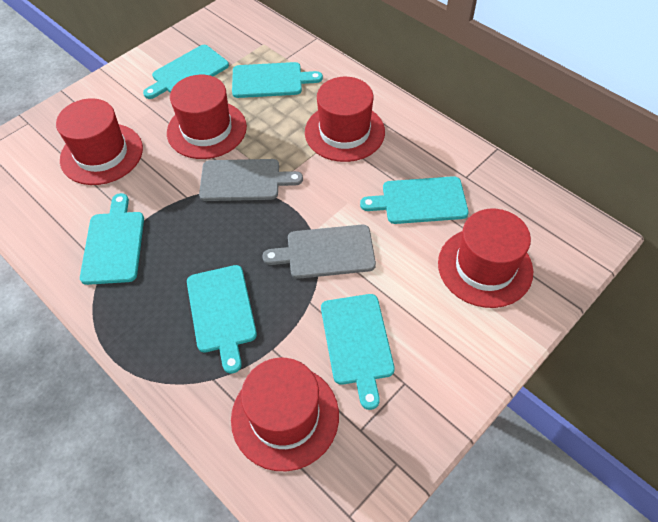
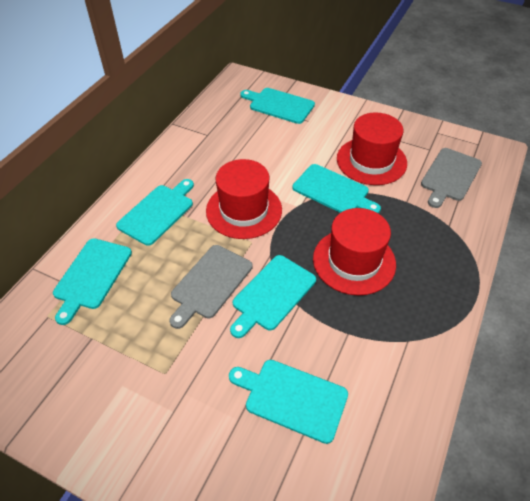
red hat: 5 -> 3

